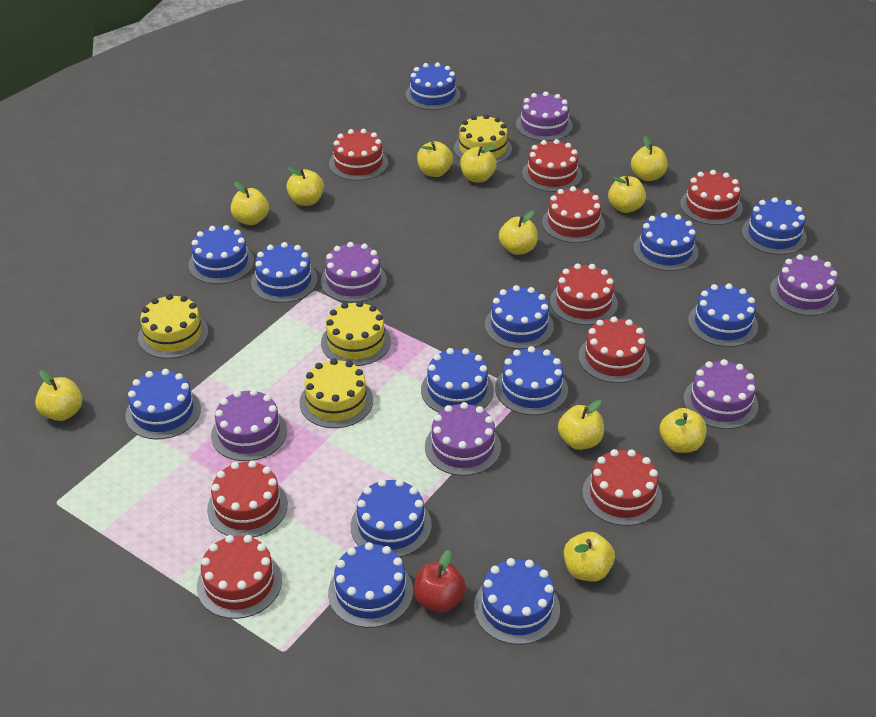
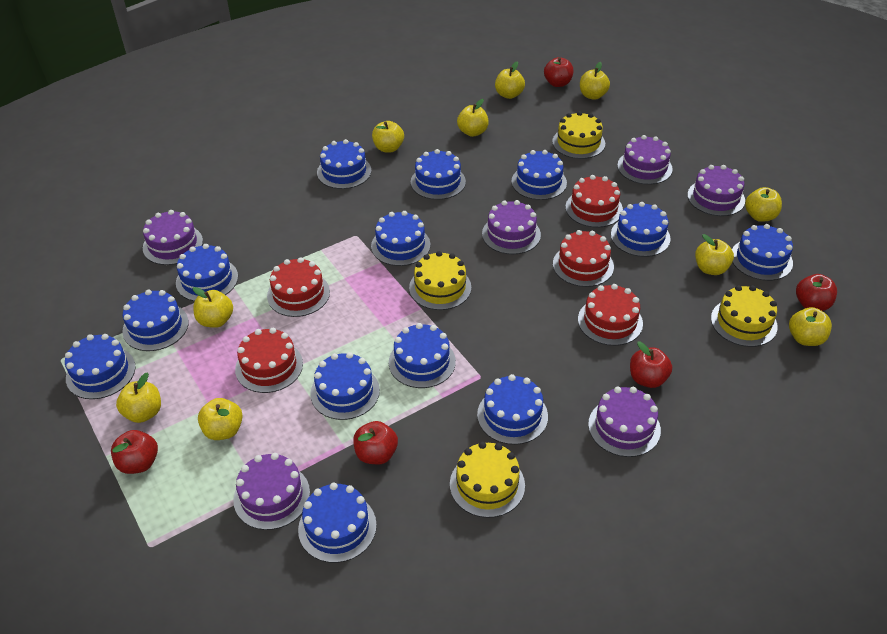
red apple: 1 -> 5
red cake: 9 -> 5
yellow apple: 11 -> 10

